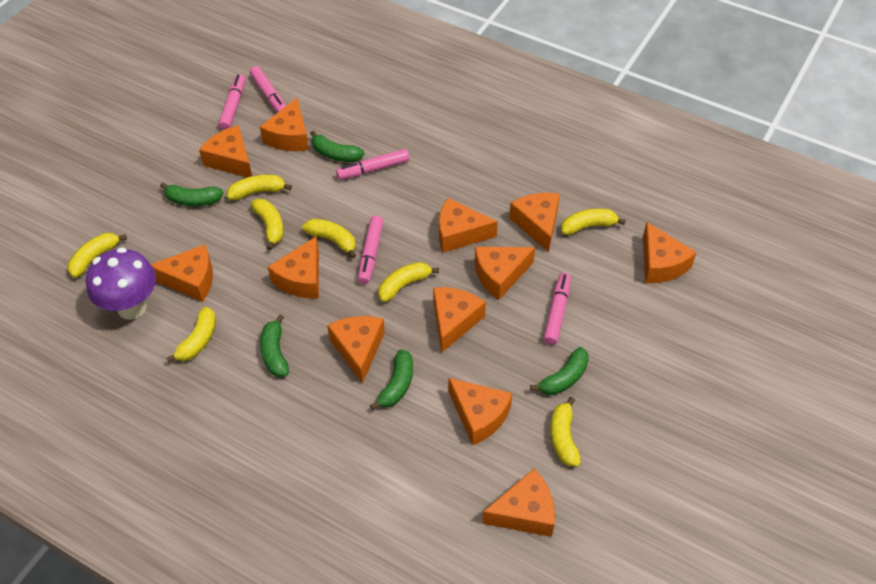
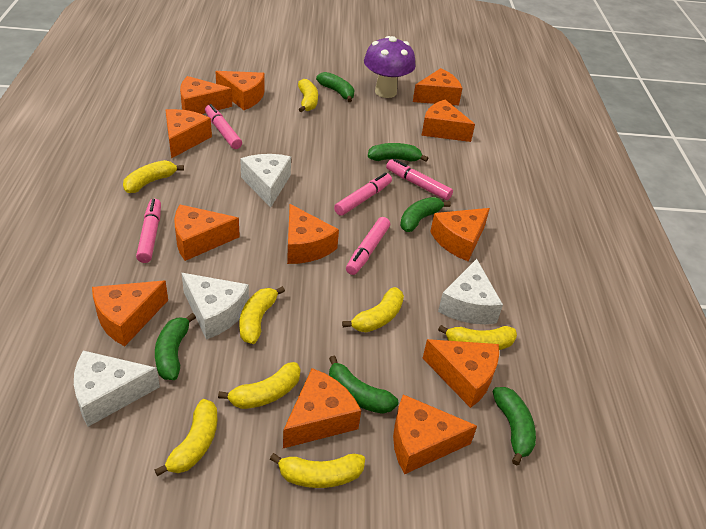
green banana: 5 -> 6
white cheese: 0 -> 4

